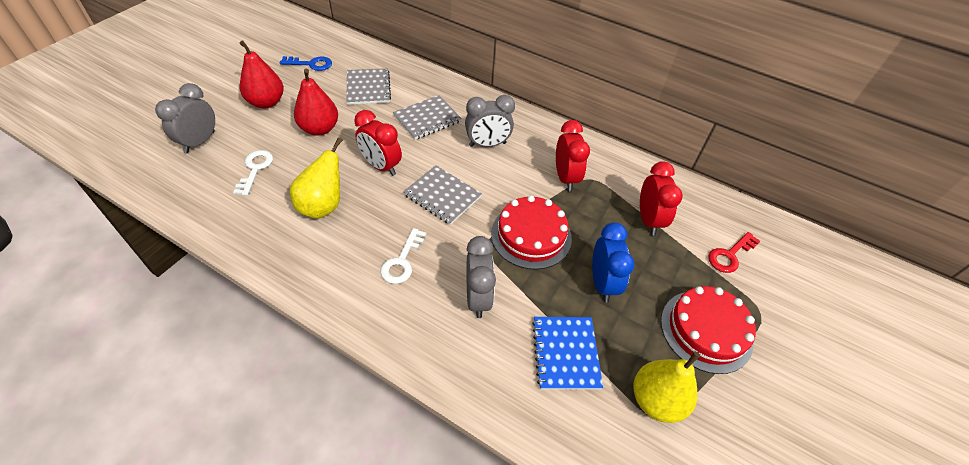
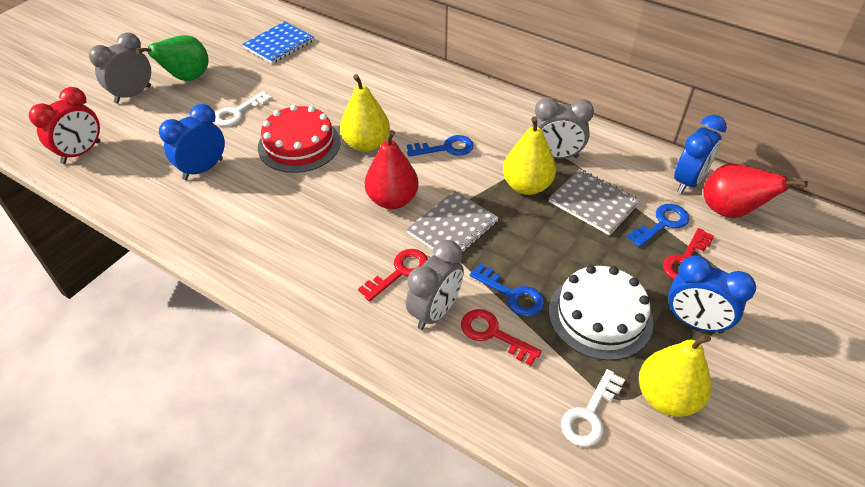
blue clock: 1 -> 3
blue key: 1 -> 3
green pear: 0 -> 1
grey notebook: 3 -> 2
red cake: 2 -> 1
red clock: 3 -> 1
red key: 1 -> 3
white cake: 0 -> 1
yellow pear: 2 -> 3

